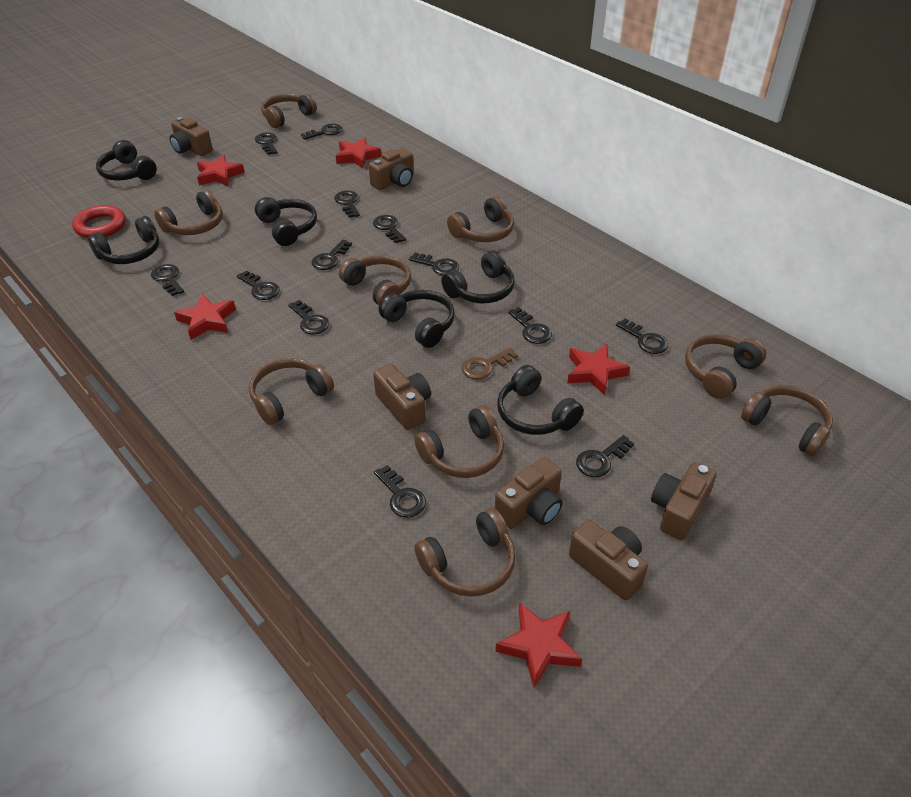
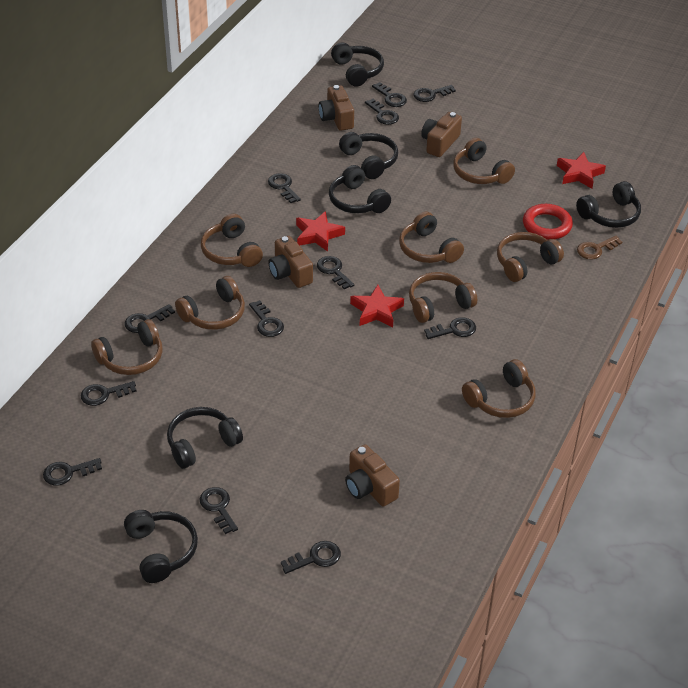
black key: 13 -> 12
brown camera: 6 -> 4
brown headphones: 9 -> 8
red star: 5 -> 3

